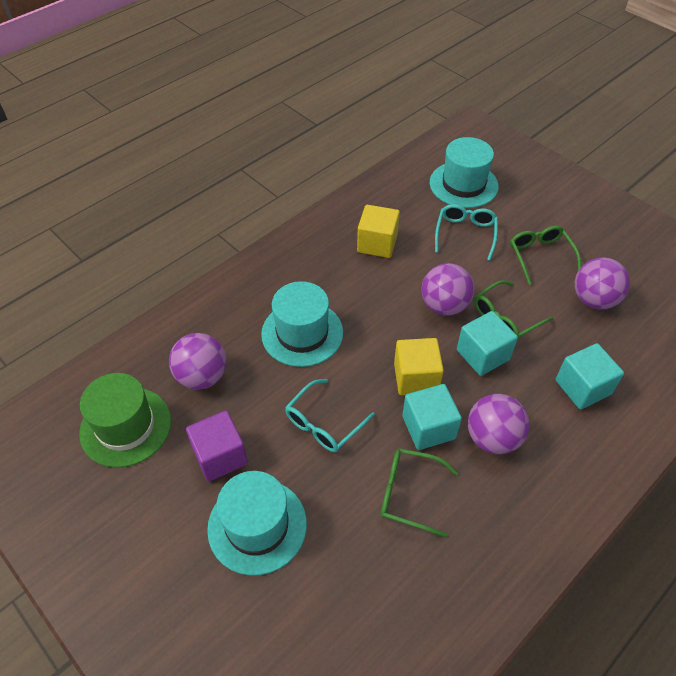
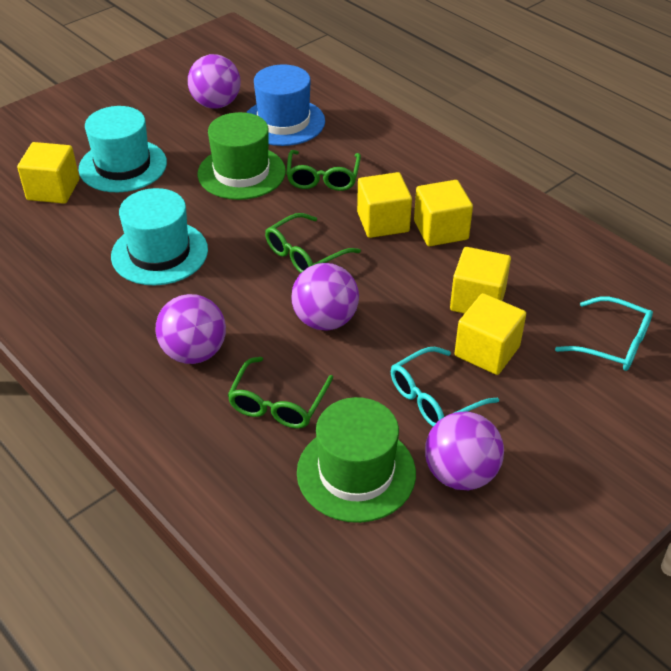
blue hat: 0 -> 1
green hat: 1 -> 2
purple cube: 1 -> 0
turquoise cube: 3 -> 0
turquoise hat: 3 -> 2
yellow cube: 2 -> 5

